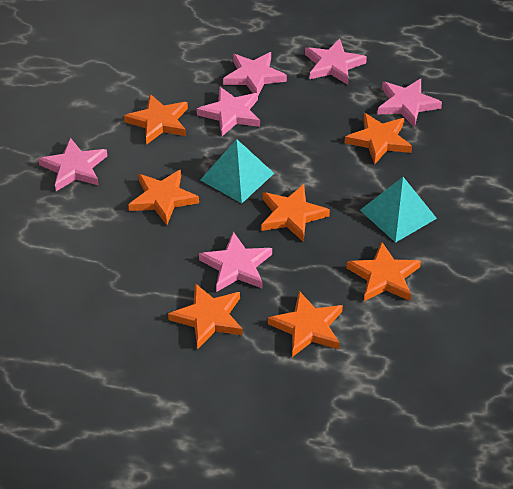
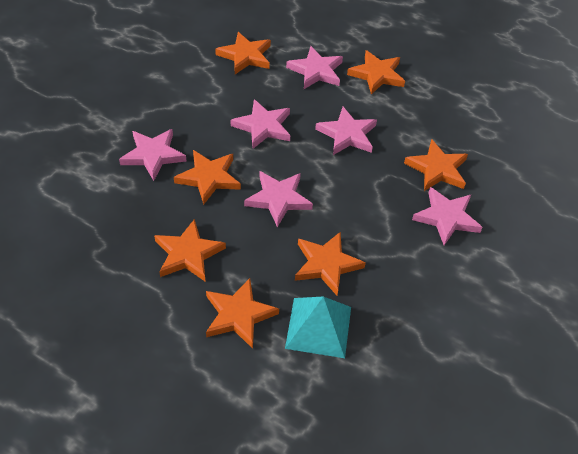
turquoise pyramid: 2 -> 1

